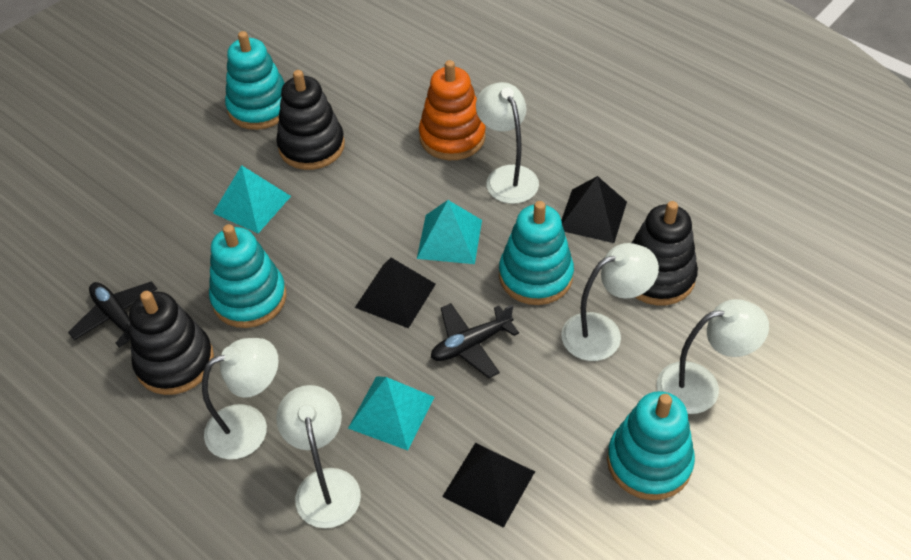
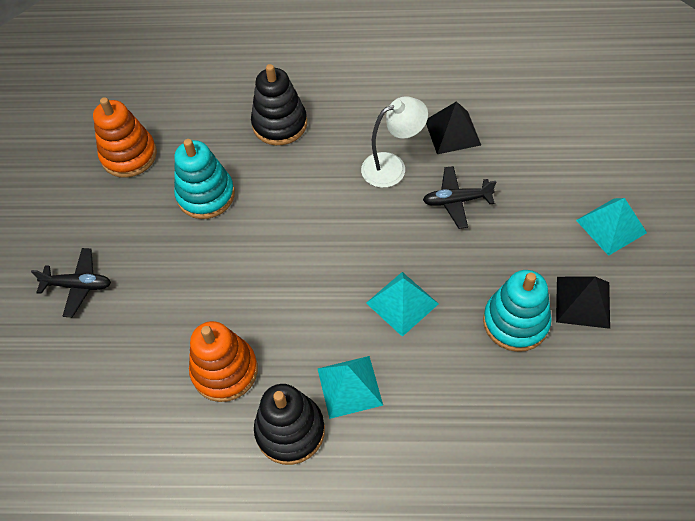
black pyramid: 3 -> 2
black stacking toy: 3 -> 2
orange stacking toy: 1 -> 2
turquoise stacking toy: 4 -> 2
white lamp: 5 -> 1

